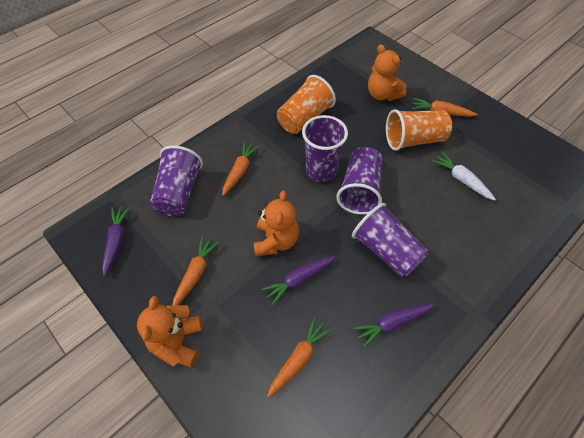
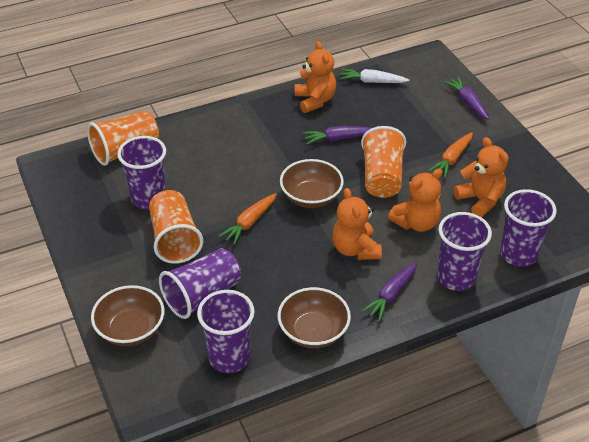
brown bowl: 0 -> 3
orange carrot: 4 -> 2
orange cup: 2 -> 3
orange teddy bear: 3 -> 4
purple cup: 4 -> 5

